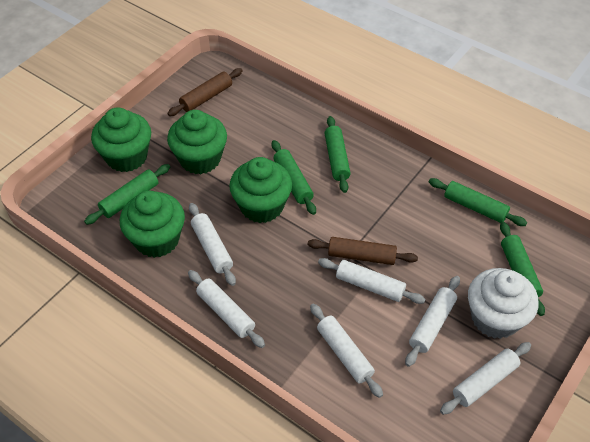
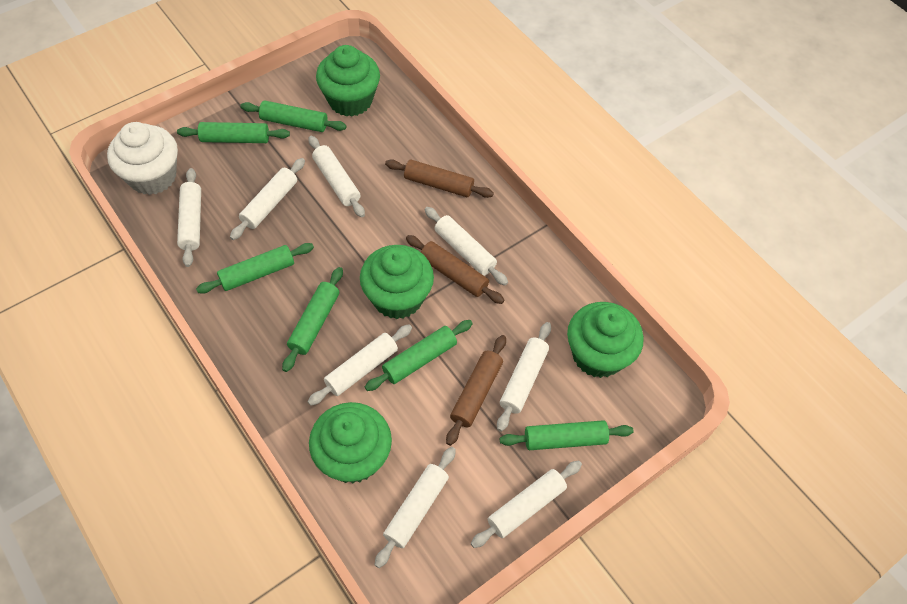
brown rolling pin: 2 -> 3
green rolling pin: 5 -> 6
white rolling pin: 6 -> 8

